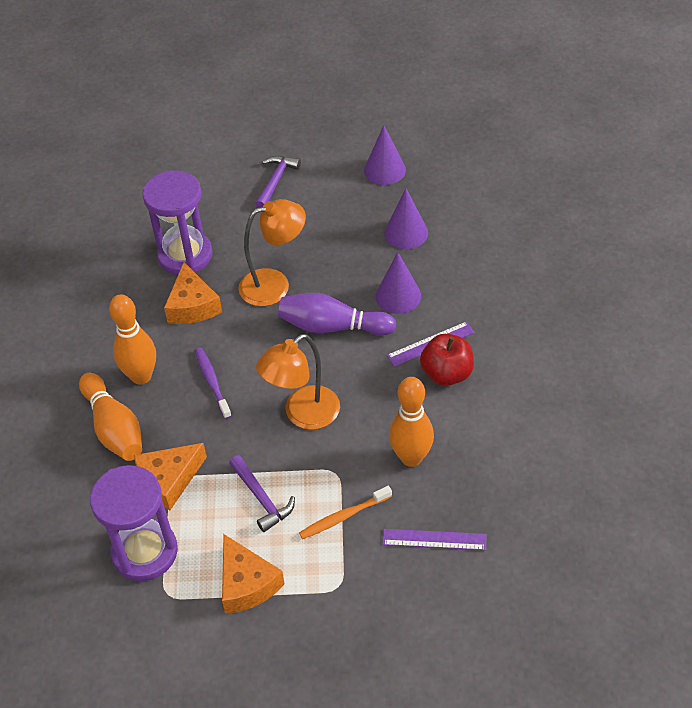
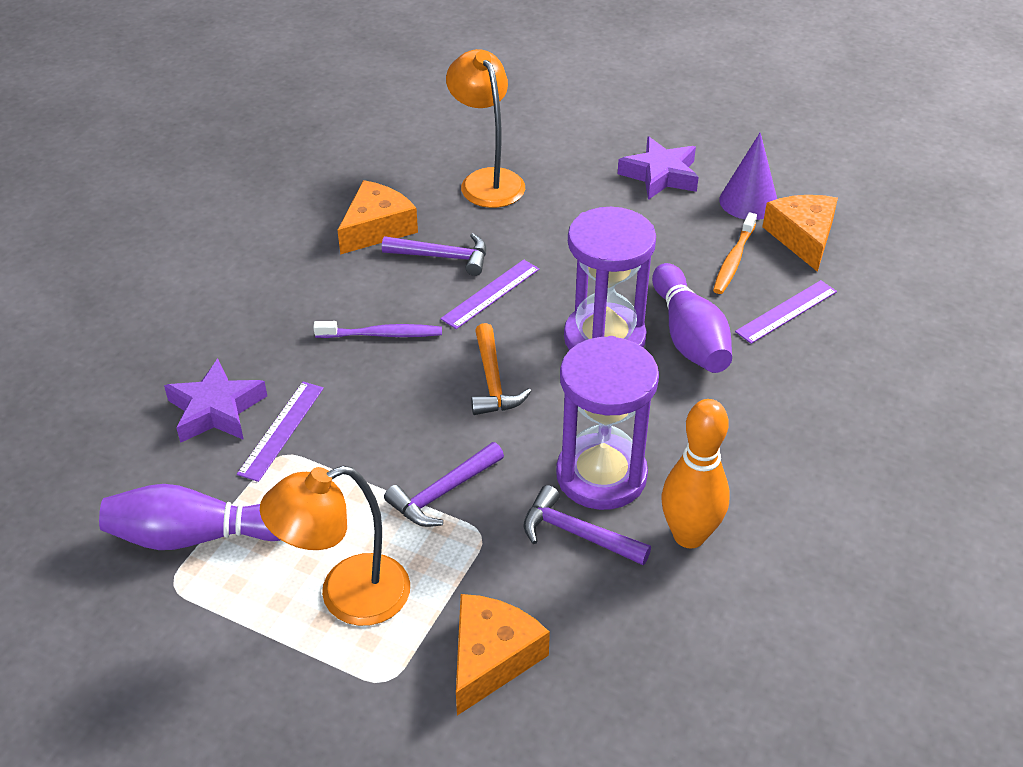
orange bowling pin: 3 -> 1
orange hammer: 0 -> 1
purple bowling pin: 1 -> 2
purple cone: 3 -> 1
purple hammer: 2 -> 3
purple ruler: 2 -> 3
purple star: 0 -> 2
red apple: 1 -> 0

